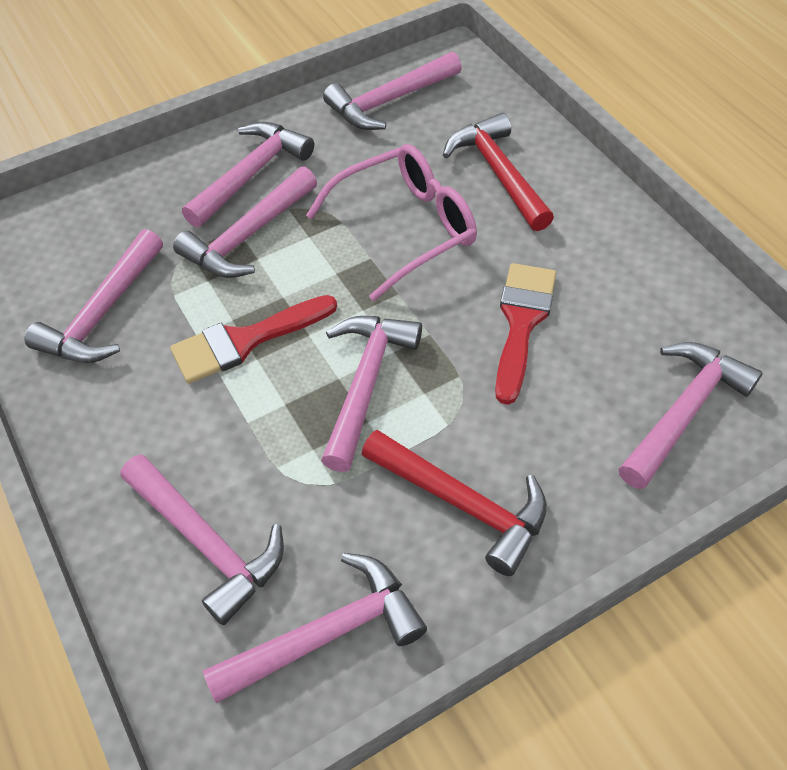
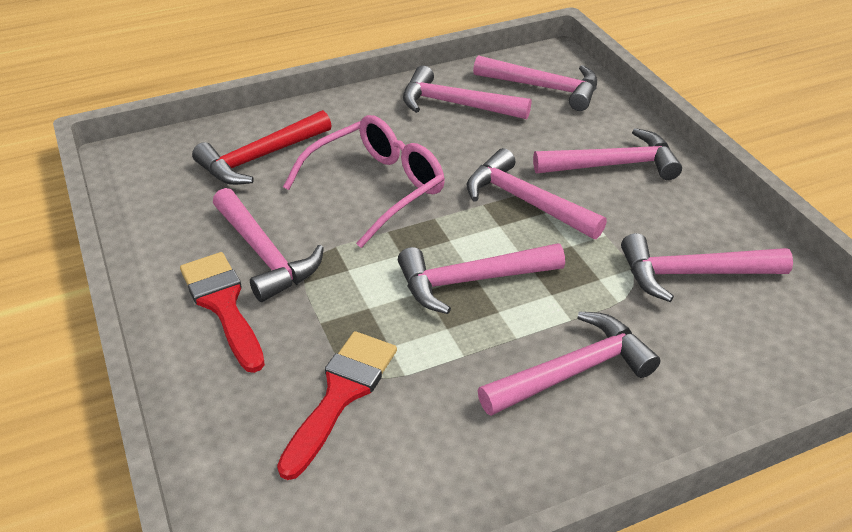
red hammer: 2 -> 1

